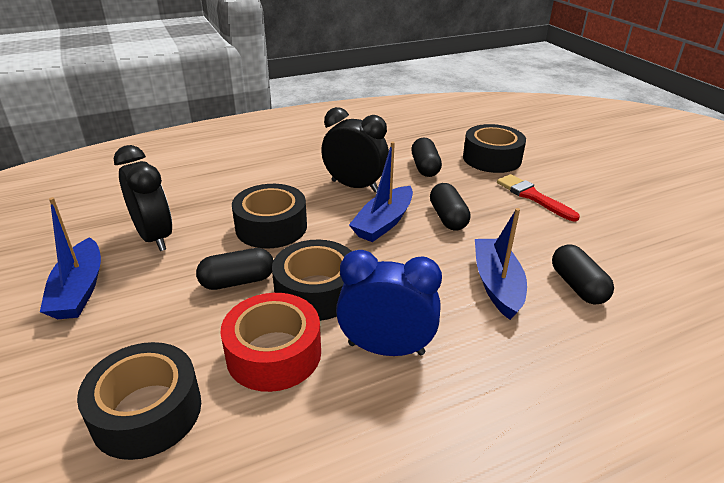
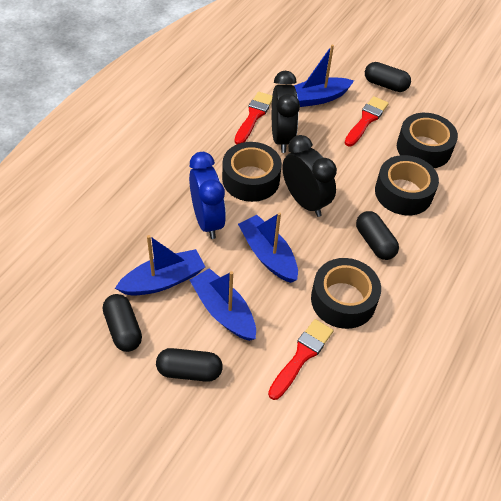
blue boat: 3 -> 4
red brush: 1 -> 3
red tape: 1 -> 0

